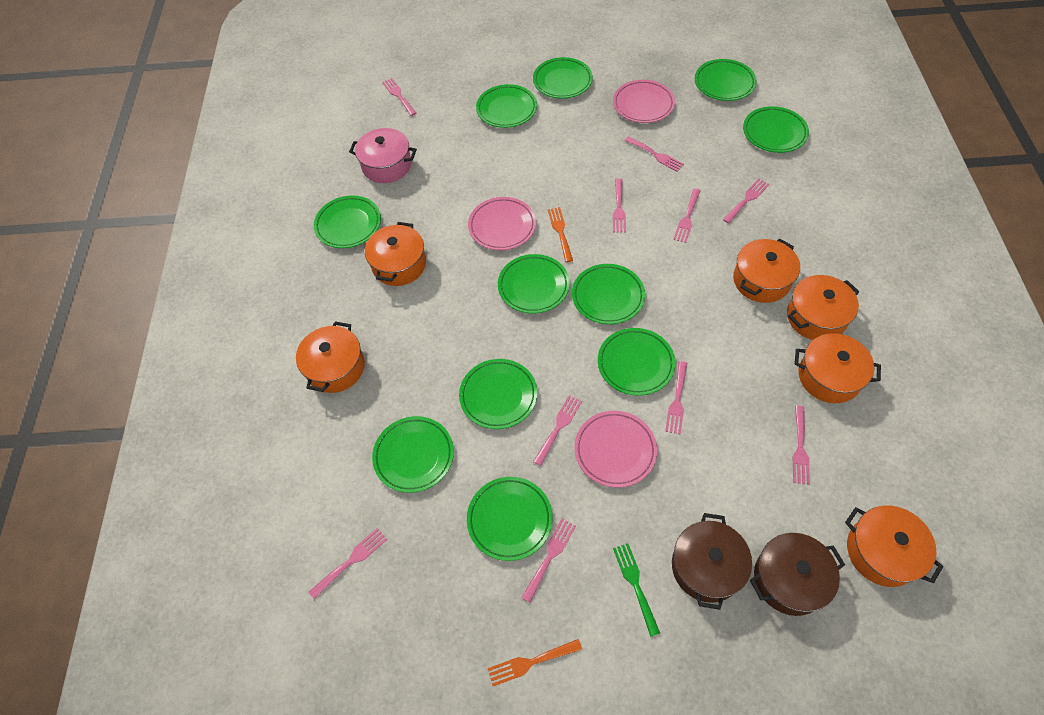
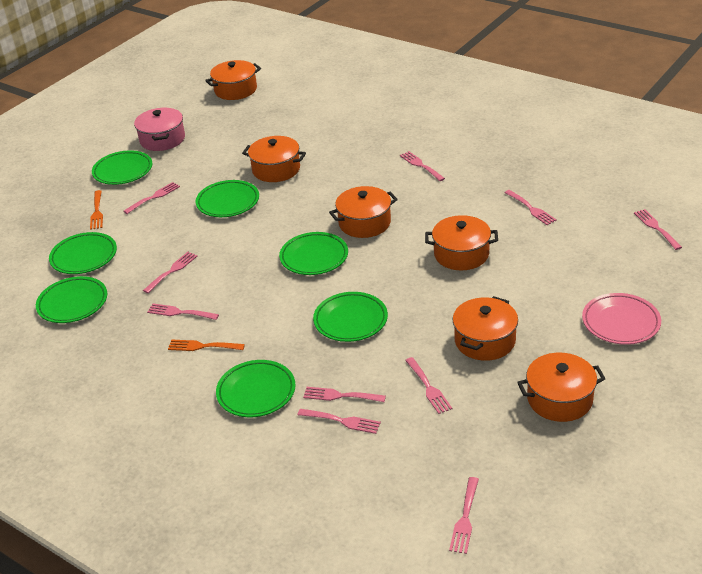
brown pot: 2 -> 0
green fork: 1 -> 0
green plate: 11 -> 7
pink plate: 3 -> 1

